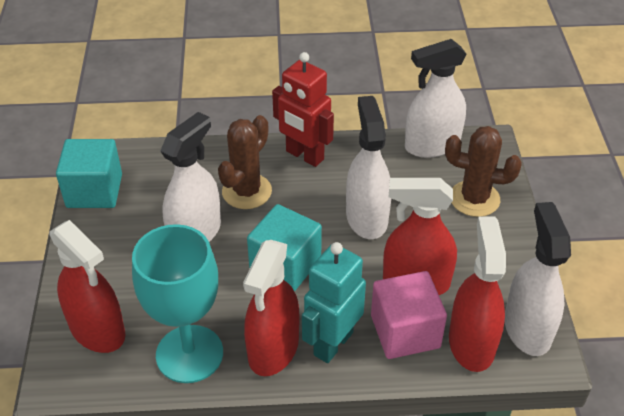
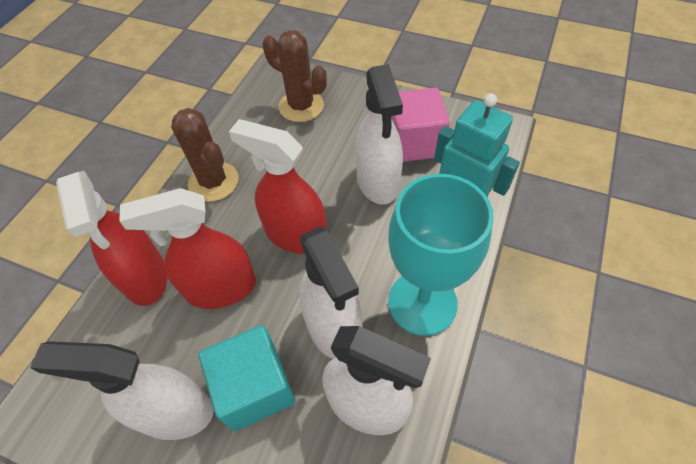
red robot: 1 -> 0
red spray bottle: 4 -> 3
turquoise cube: 2 -> 1

